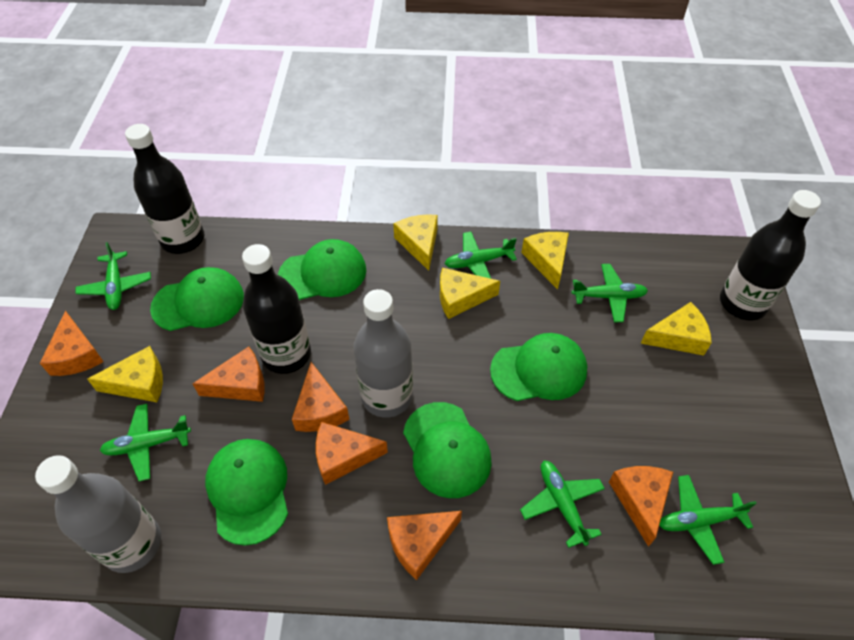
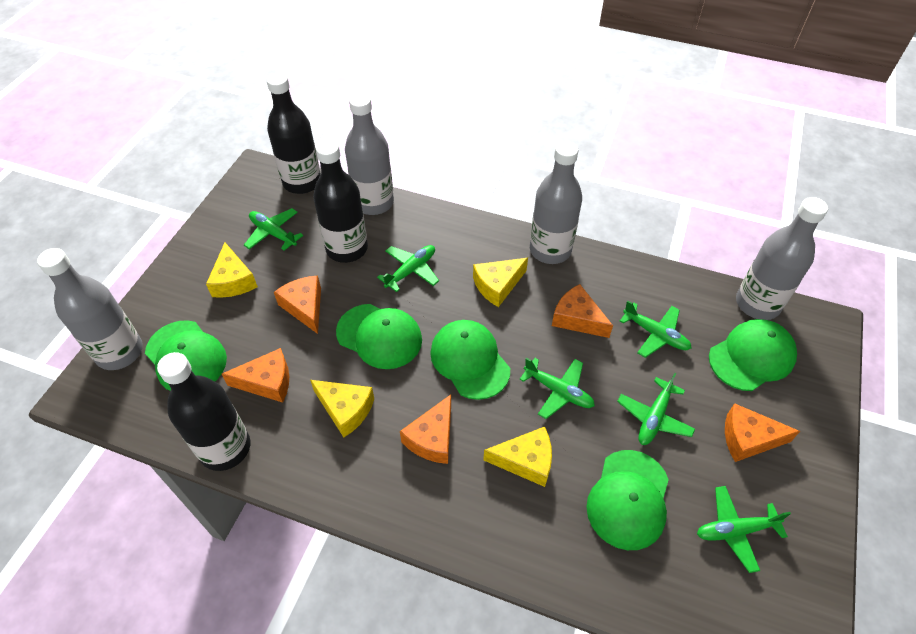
grey bottle: 2 -> 4
orange cheese: 6 -> 5
yellow cheese: 5 -> 4

